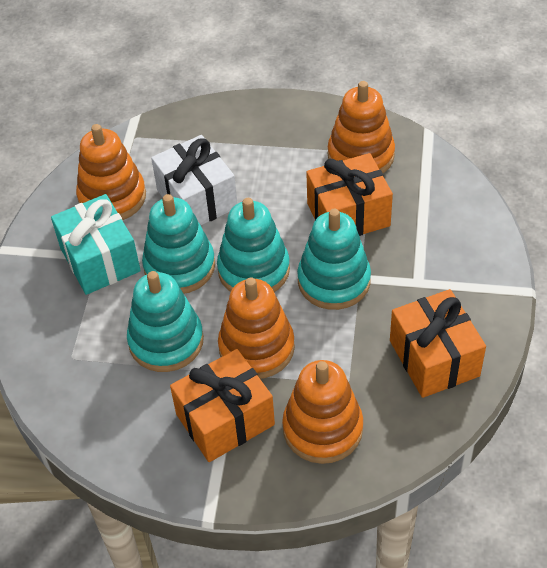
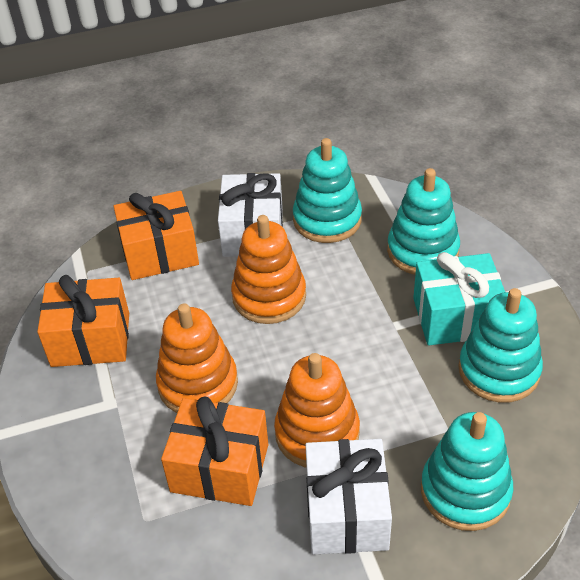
orange stacking toy: 4 -> 3
white gift: 1 -> 2

